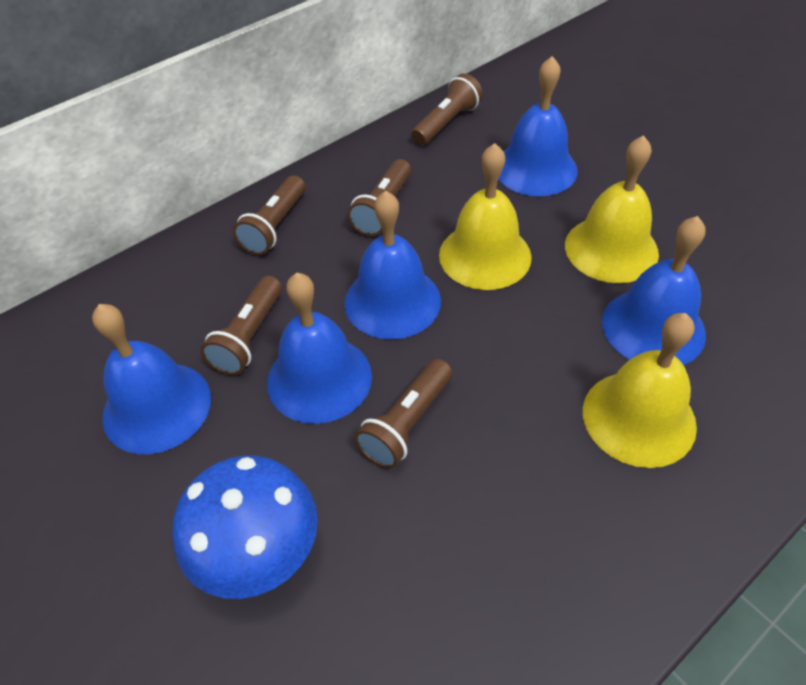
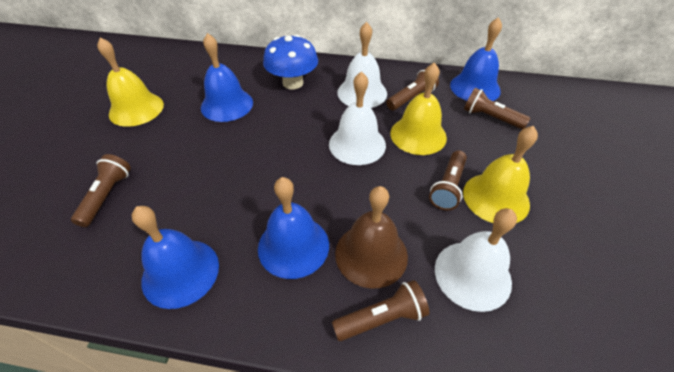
blue bell: 5 -> 4
brown bell: 0 -> 1
white bell: 0 -> 3

